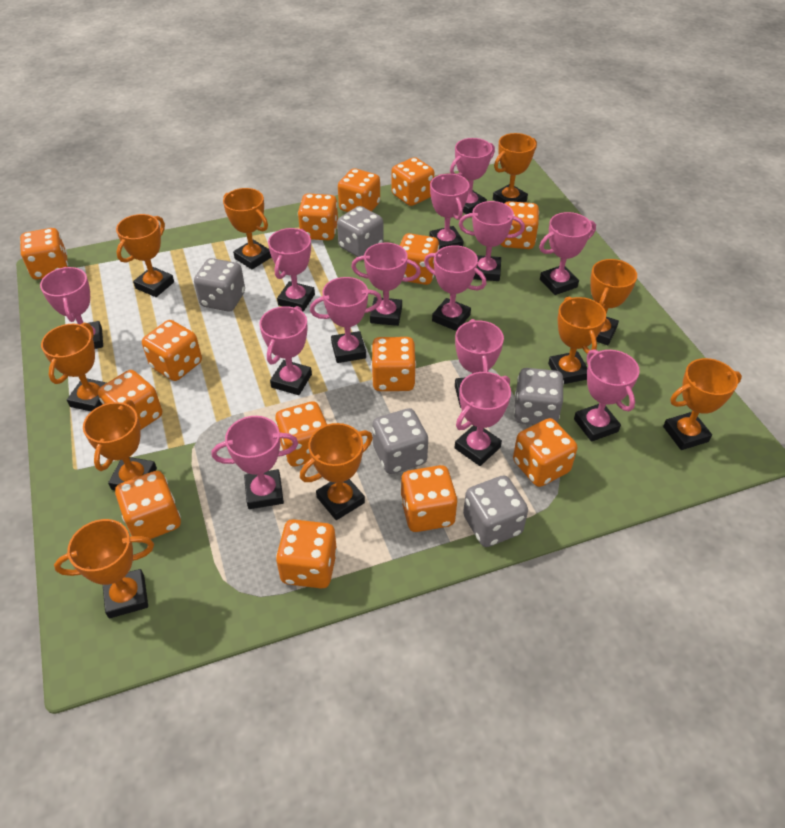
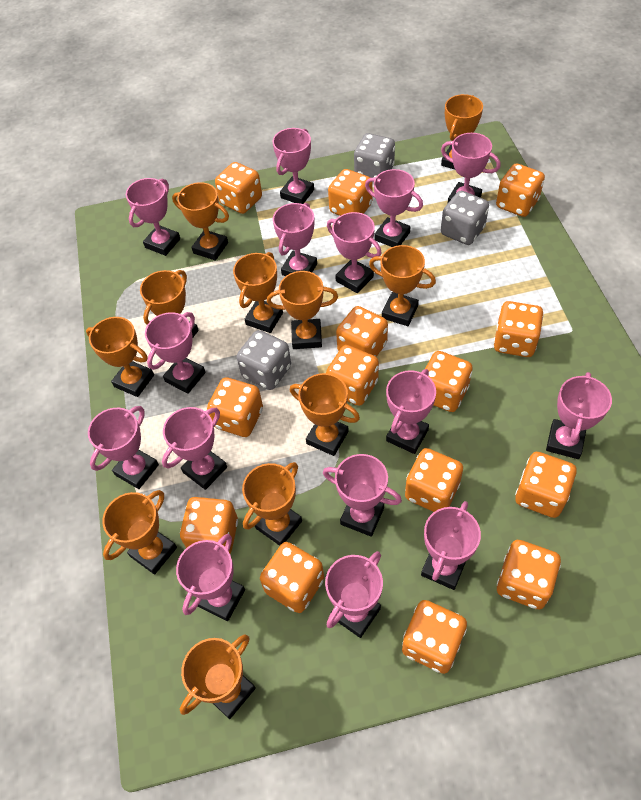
grey dice: 5 -> 3
orange trophy: 10 -> 11
pink trophy: 14 -> 15

